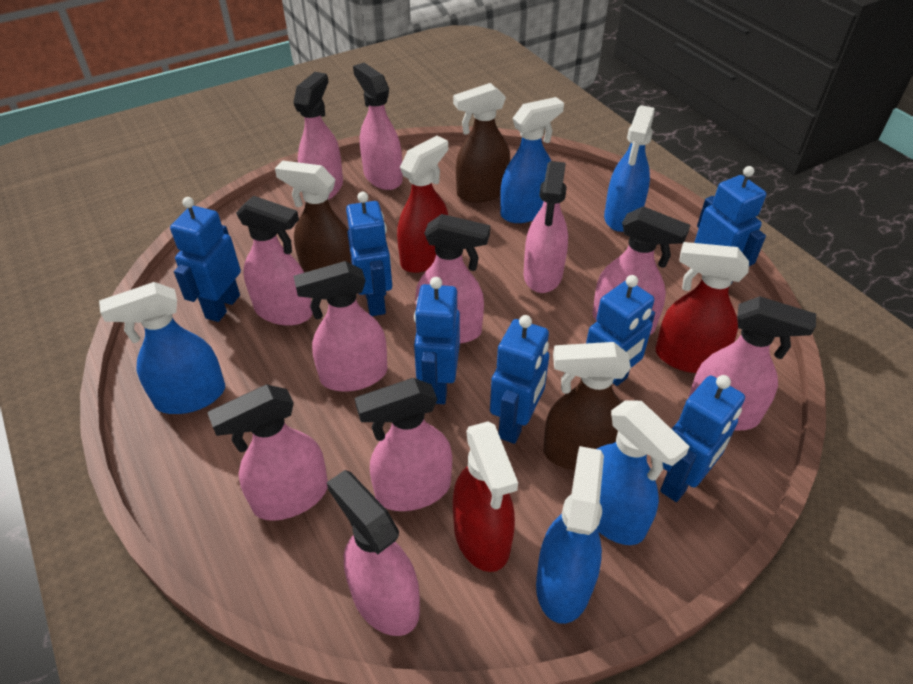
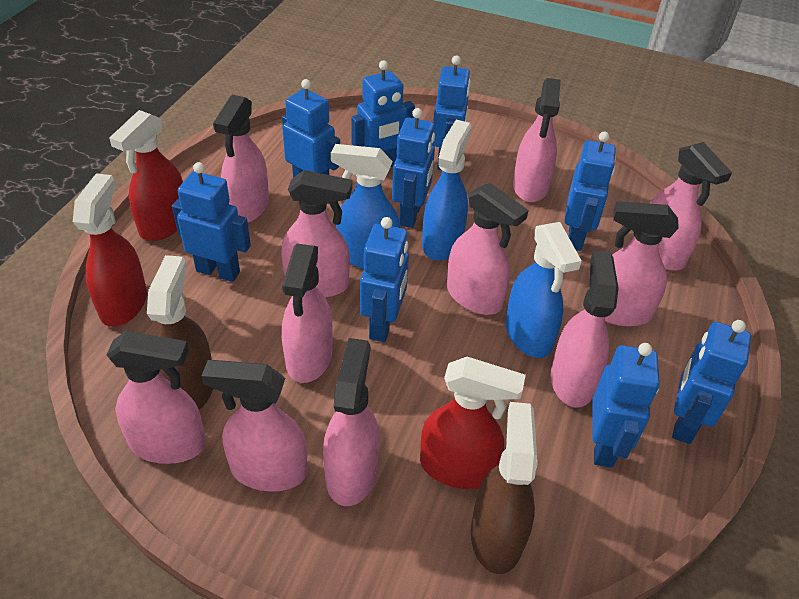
blue robot: 7 -> 9
blue spray bottle: 5 -> 3
brown spray bottle: 3 -> 2

